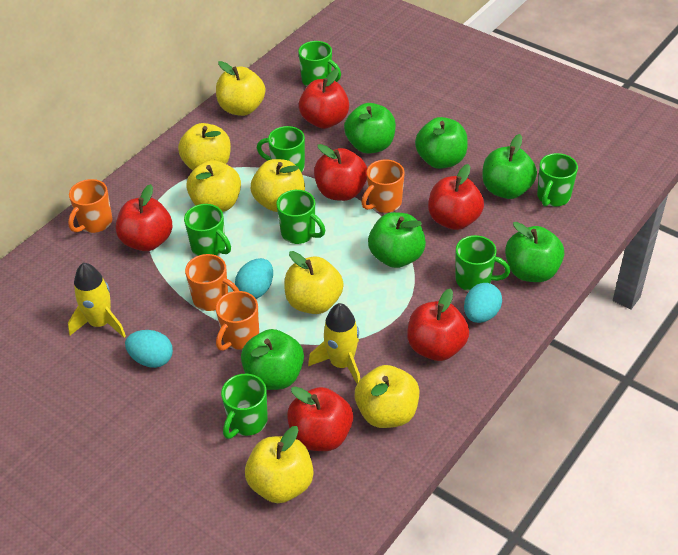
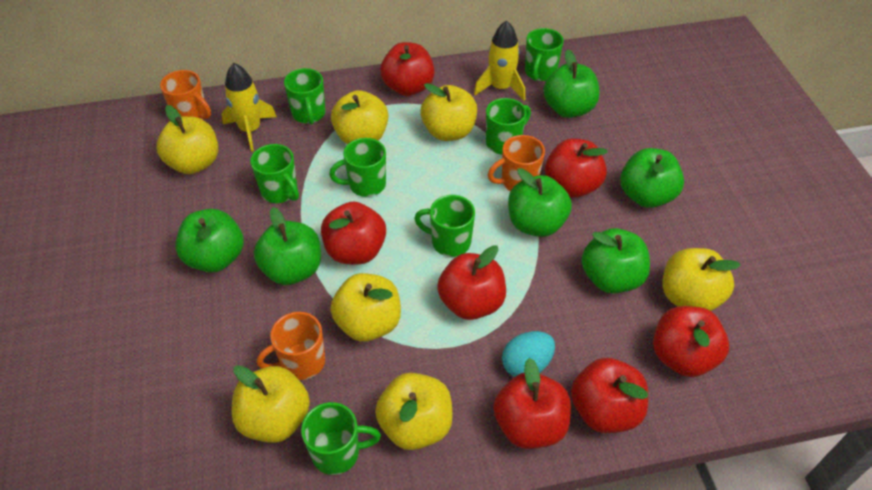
orange mug: 4 -> 3
red apple: 6 -> 7
turquoise egg: 3 -> 1

